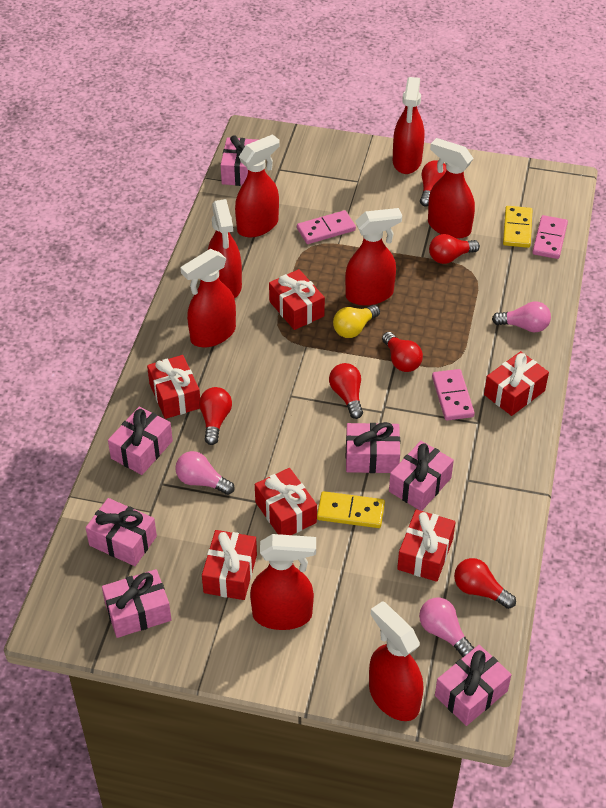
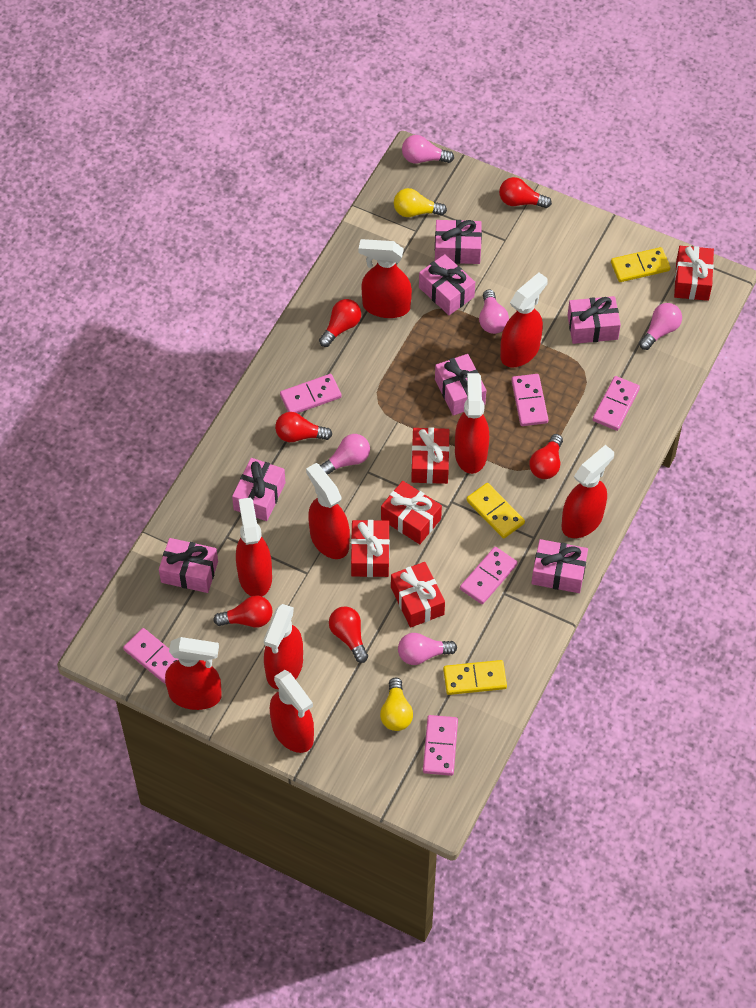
pink domino: 3 -> 6
pink light bulb: 3 -> 5
red gift: 6 -> 5
red spray bottle: 8 -> 9
yellow domino: 2 -> 3
yellow light bulb: 1 -> 2

